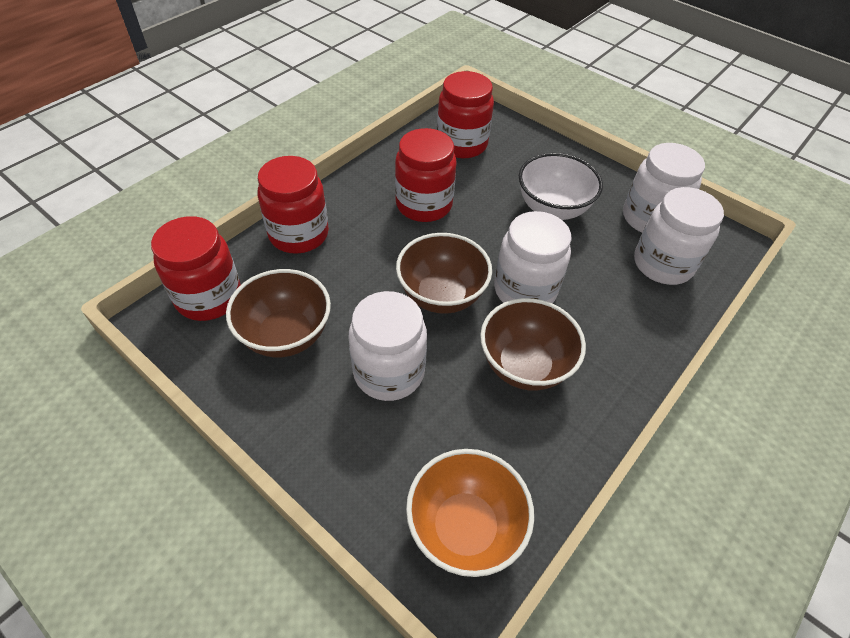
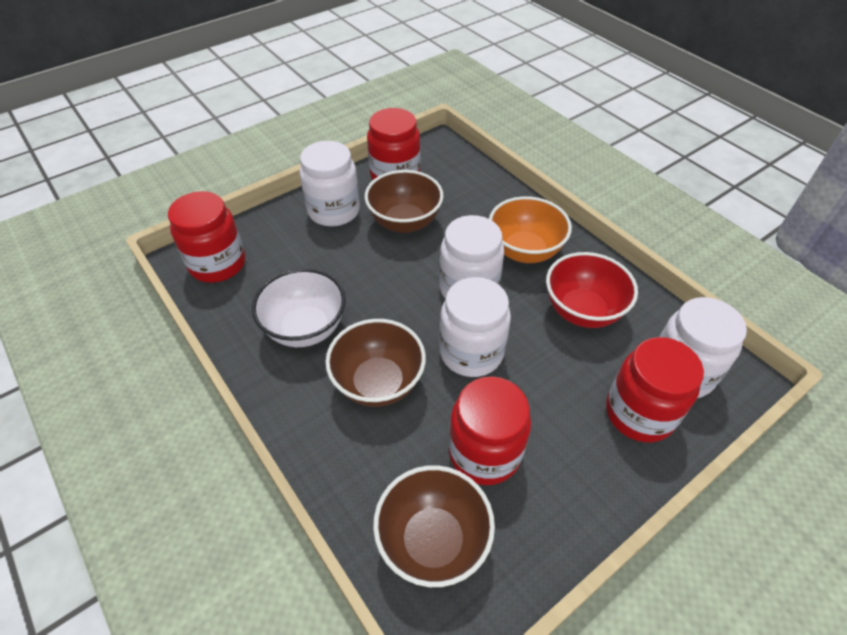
red bowl: 0 -> 1

